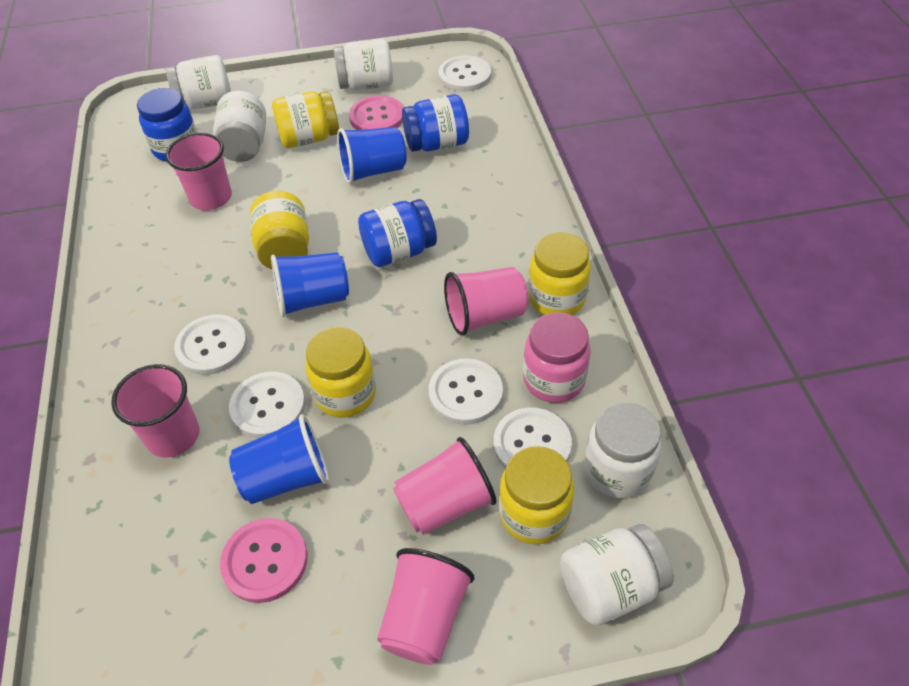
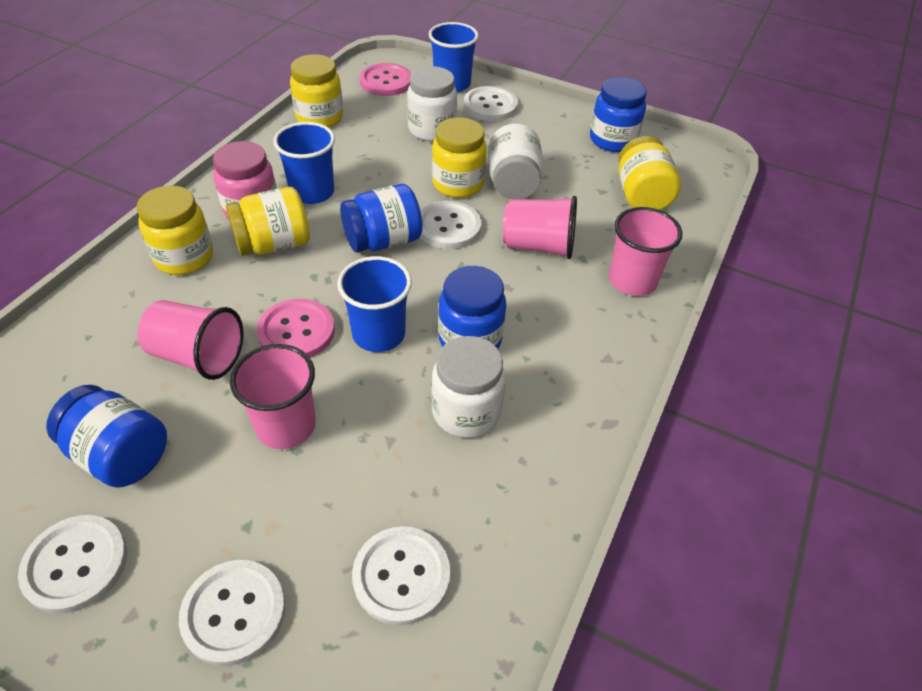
blue jar: 3 -> 4
pink cup: 5 -> 4
white jar: 5 -> 3

